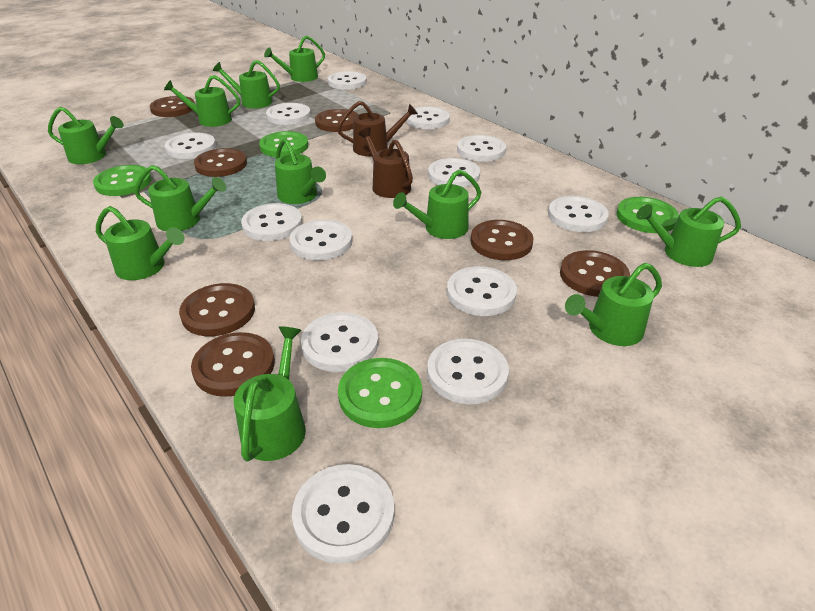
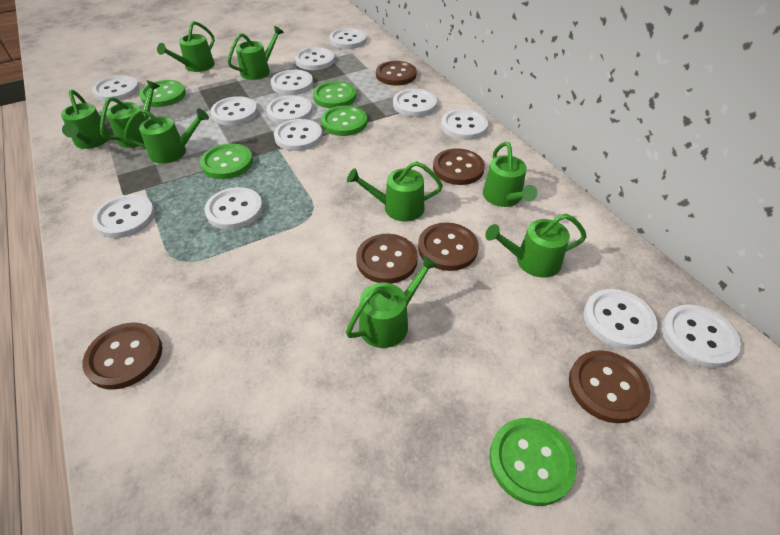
brown button: 7 -> 6
brown watering can: 2 -> 0
green button: 4 -> 5
green watering can: 11 -> 9

